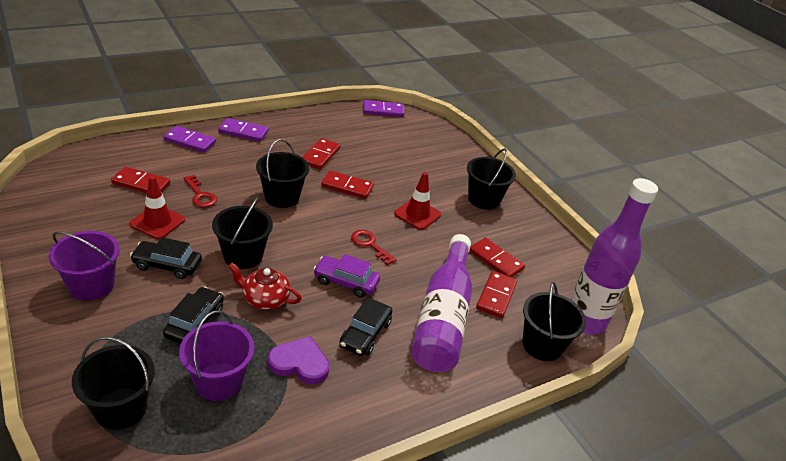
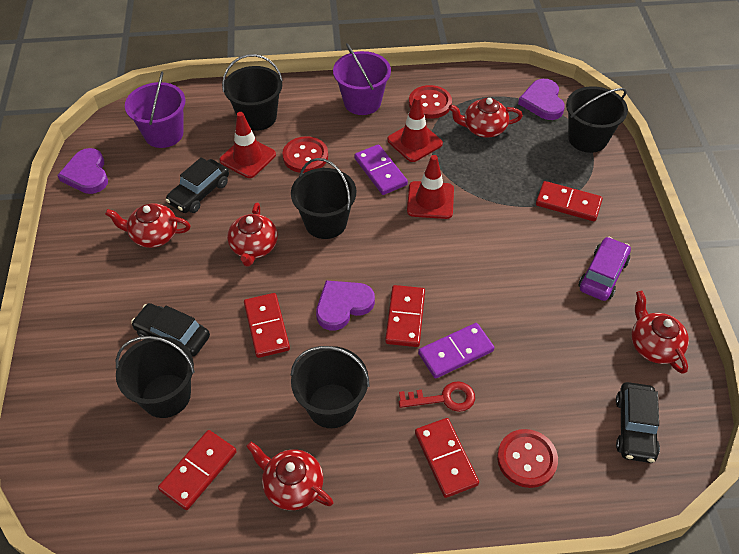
purple bottle: 2 -> 0
purple domino: 3 -> 2
purple heart: 1 -> 3
red button: 0 -> 3
red key: 2 -> 1
red teapot: 1 -> 5
red traffic cone: 2 -> 3

